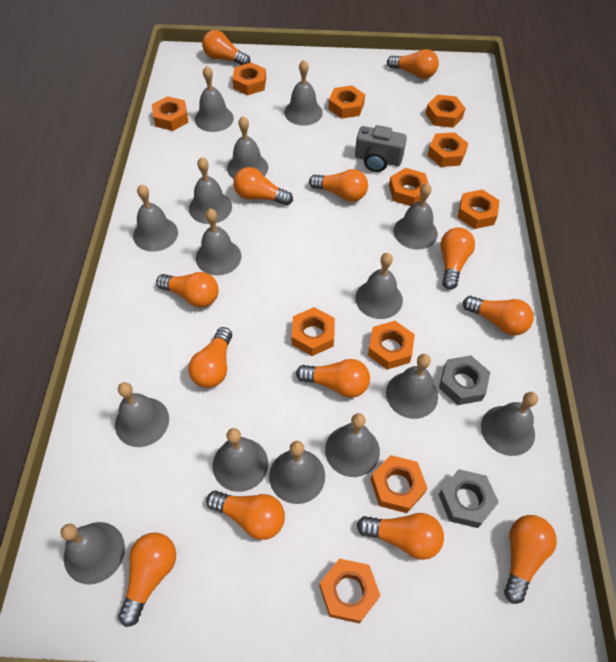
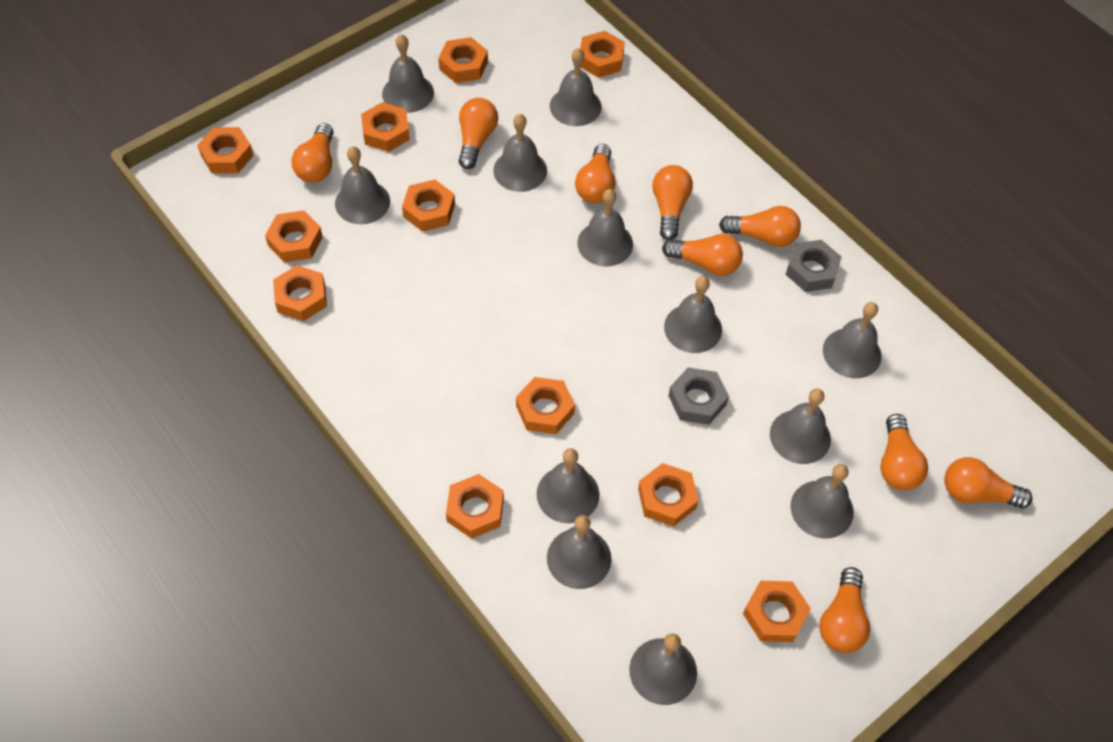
grey bell: 15 -> 12
grey camera: 1 -> 0
orange light bulb: 13 -> 9

